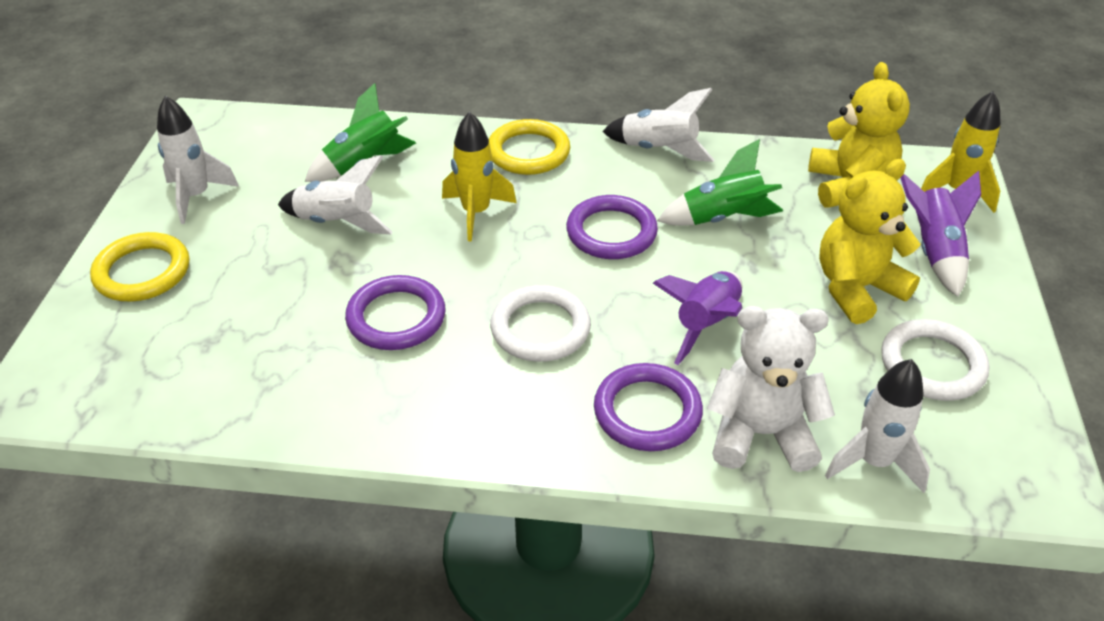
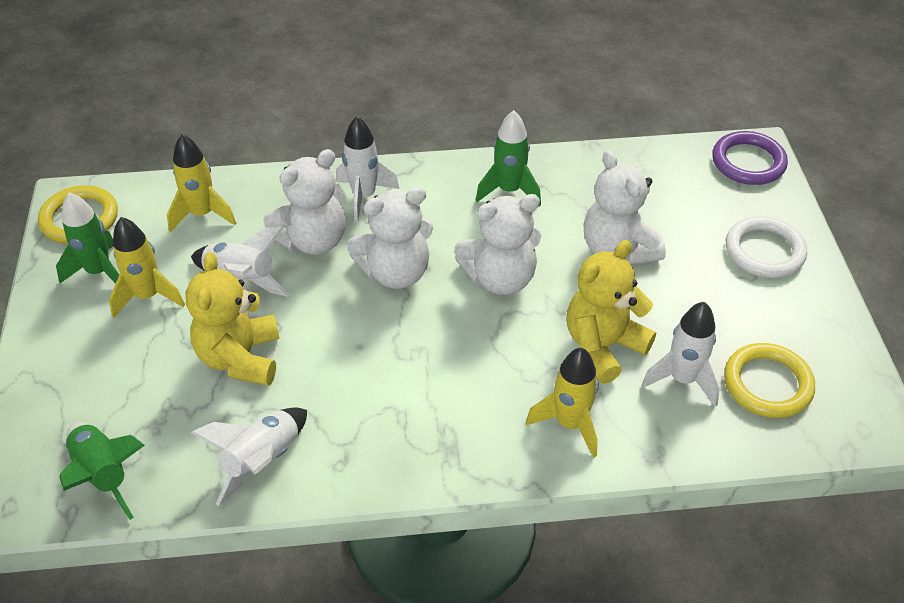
green rocket: 2 -> 3
purple ring: 3 -> 1
purple rocket: 2 -> 0
white ring: 2 -> 1
white teddy bear: 1 -> 4
yellow rocket: 2 -> 3

